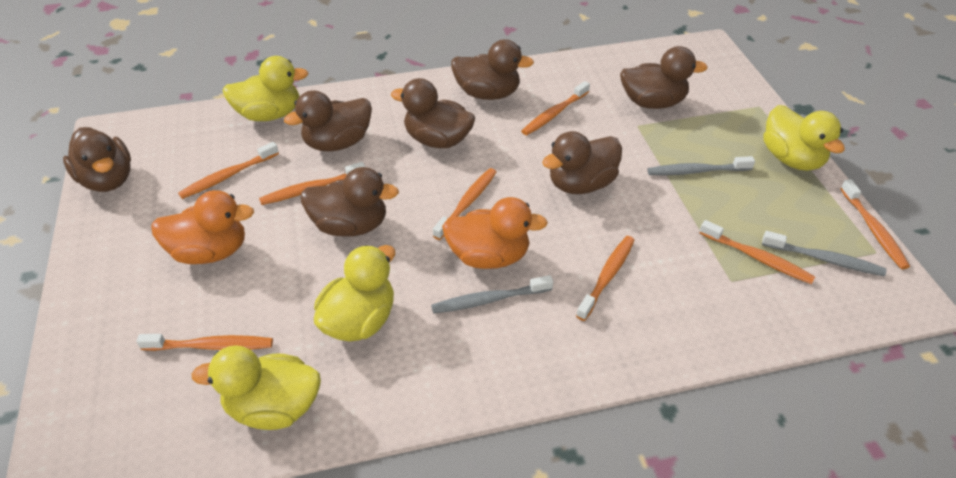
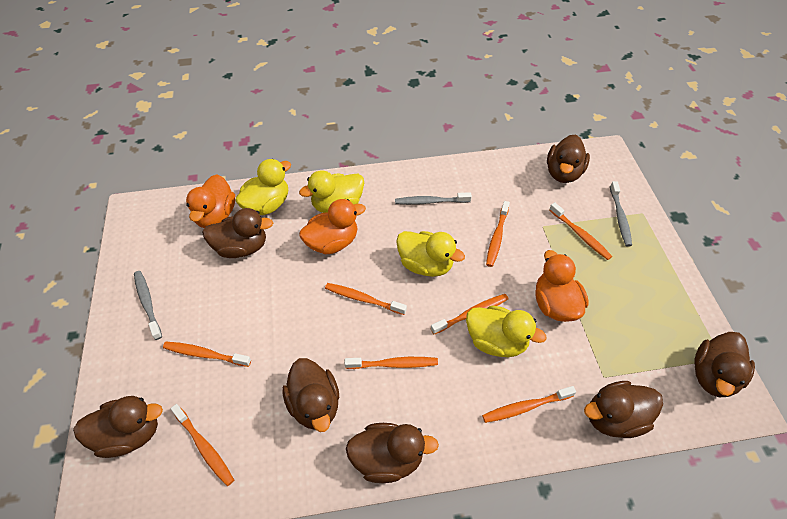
orange duck: 2 -> 3

